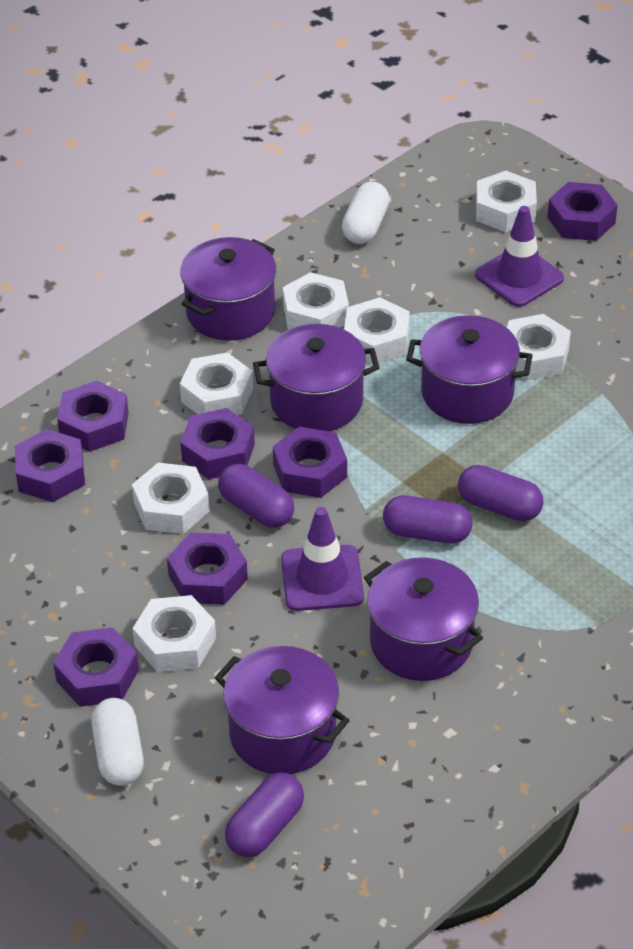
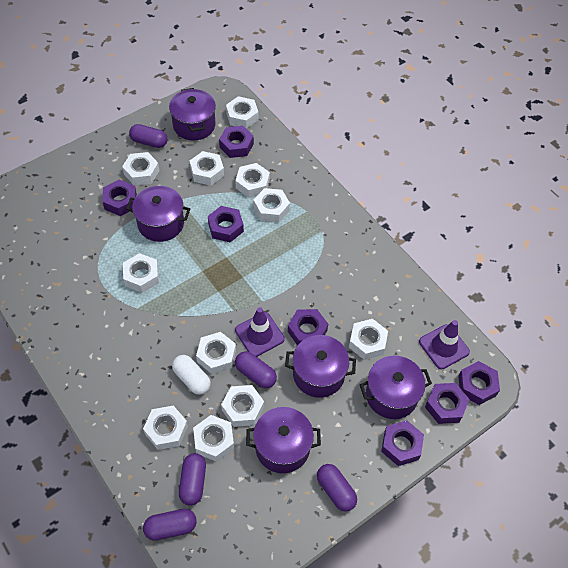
purple capsule: 4 -> 5
white capsule: 2 -> 1
white nut: 7 -> 11

